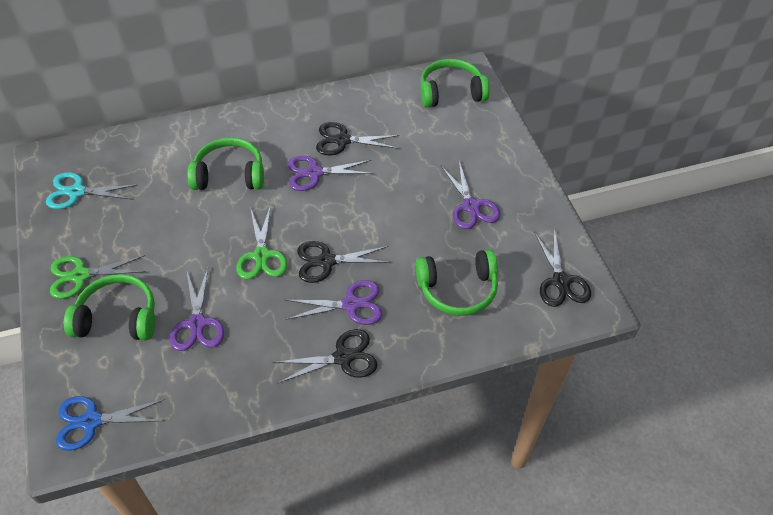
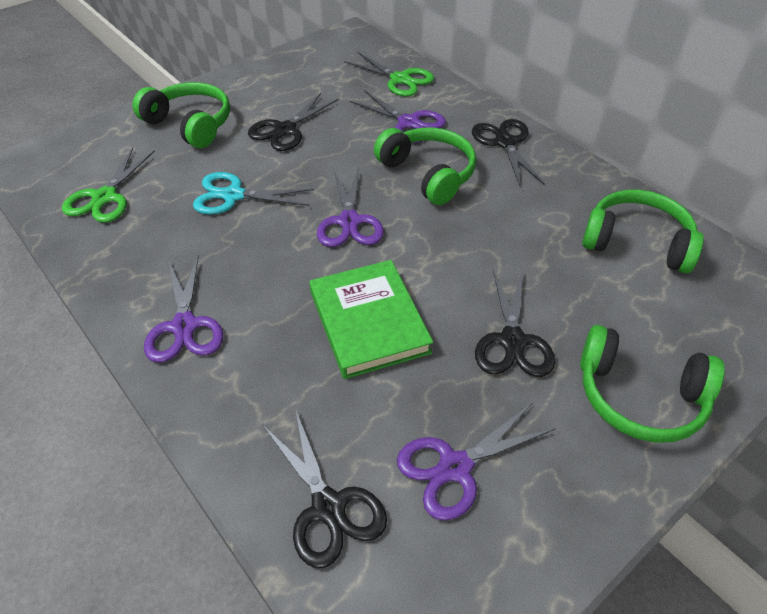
blue scissors: 1 -> 0
green book: 0 -> 1

